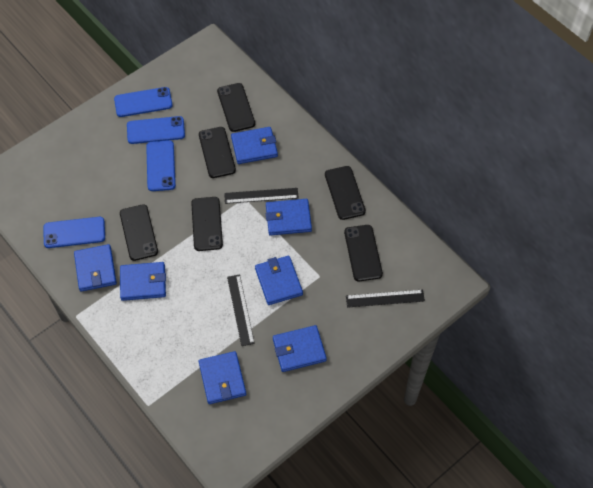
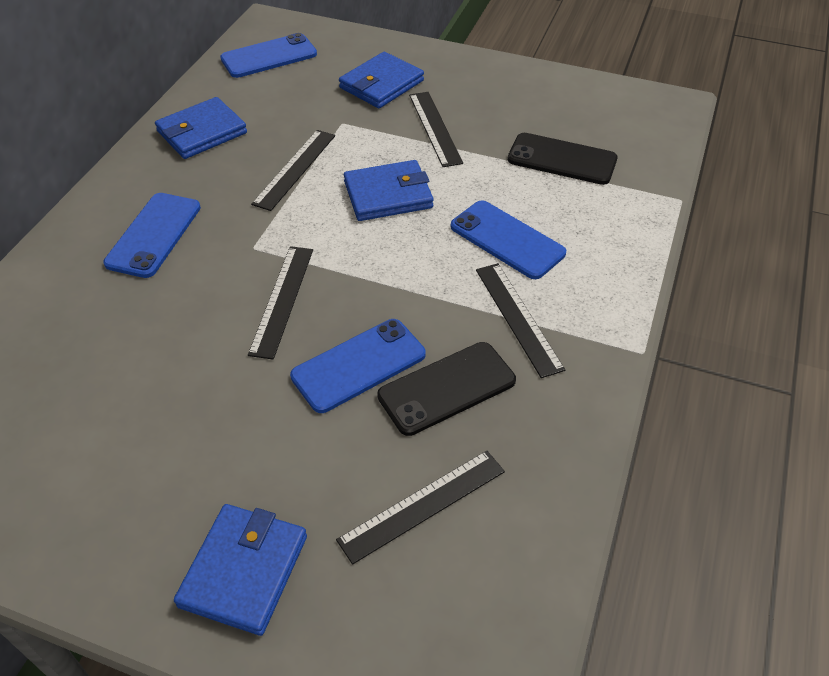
black phone: 6 -> 2
black ruler: 3 -> 5
blue wallet: 7 -> 4

